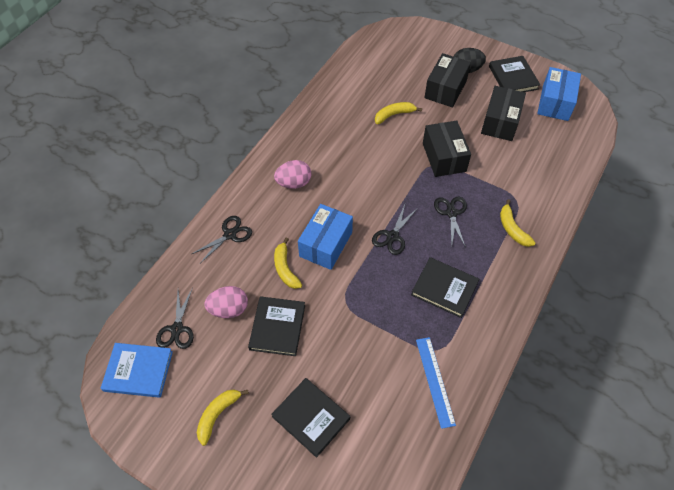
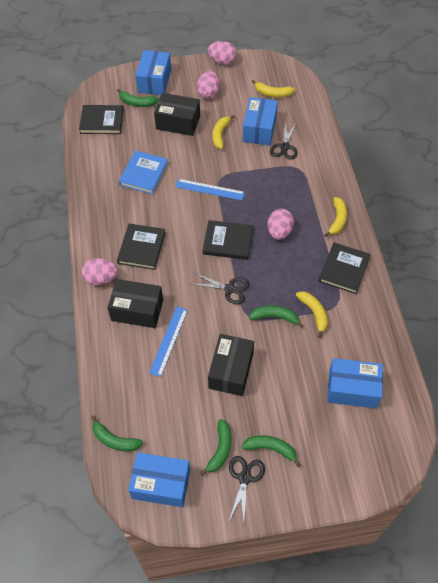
black egg: 1 -> 0
black scissors: 4 -> 3
blue box: 2 -> 4
blue ruler: 1 -> 2
green banana: 0 -> 5
pink egg: 2 -> 4

